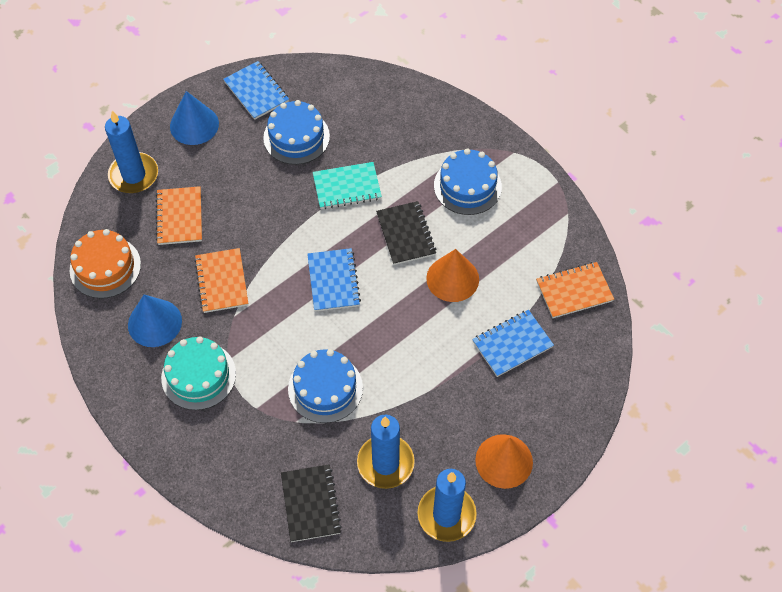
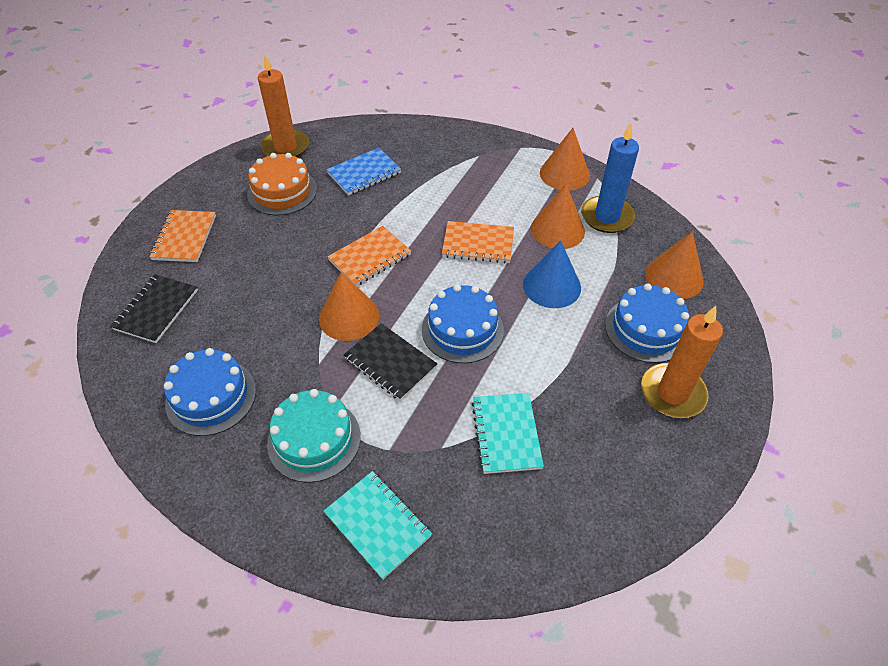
blue candle: 3 -> 1
blue cone: 2 -> 1
blue notebook: 3 -> 1
orange candle: 0 -> 2
orange cone: 2 -> 4
turquoise notebook: 1 -> 2

